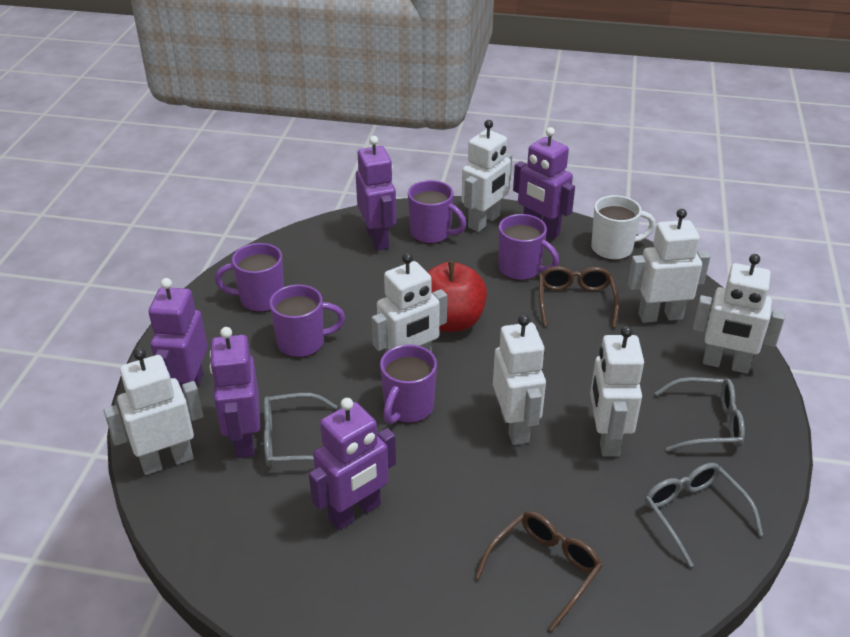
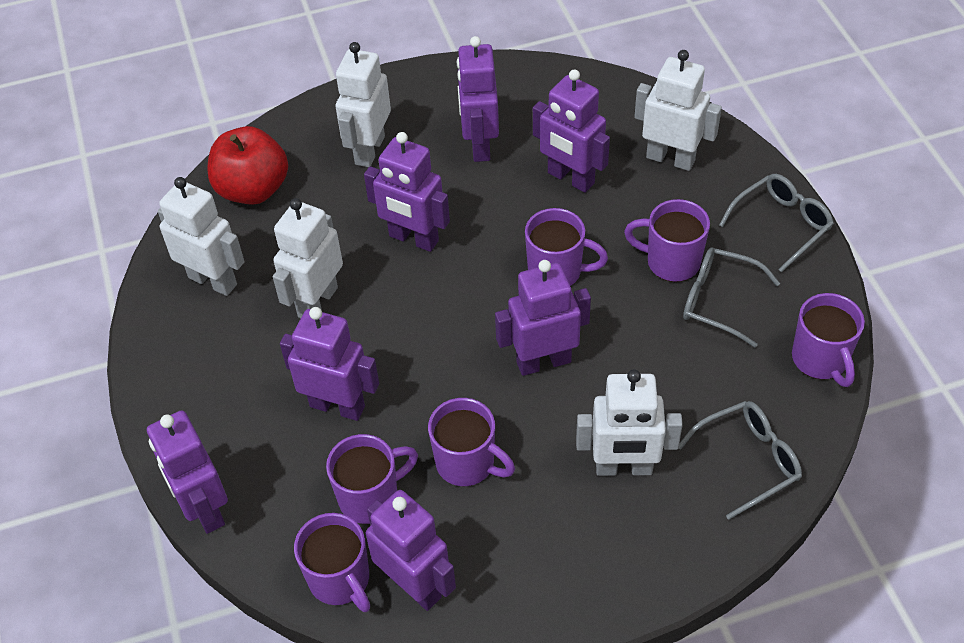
brown glasses: 2 -> 0
purple mug: 5 -> 6
purple robot: 5 -> 7
white mug: 1 -> 0
white robot: 7 -> 5

